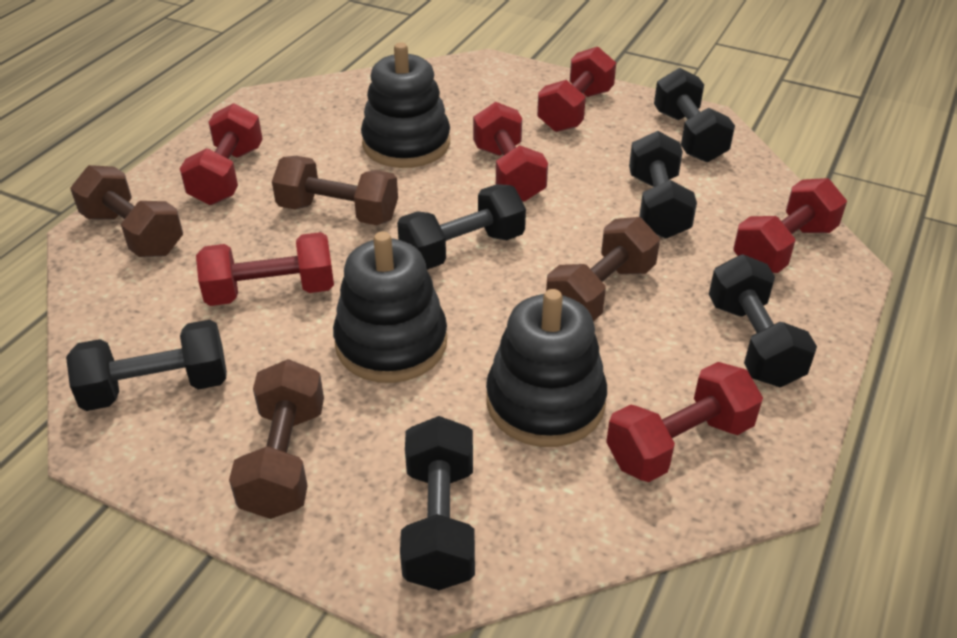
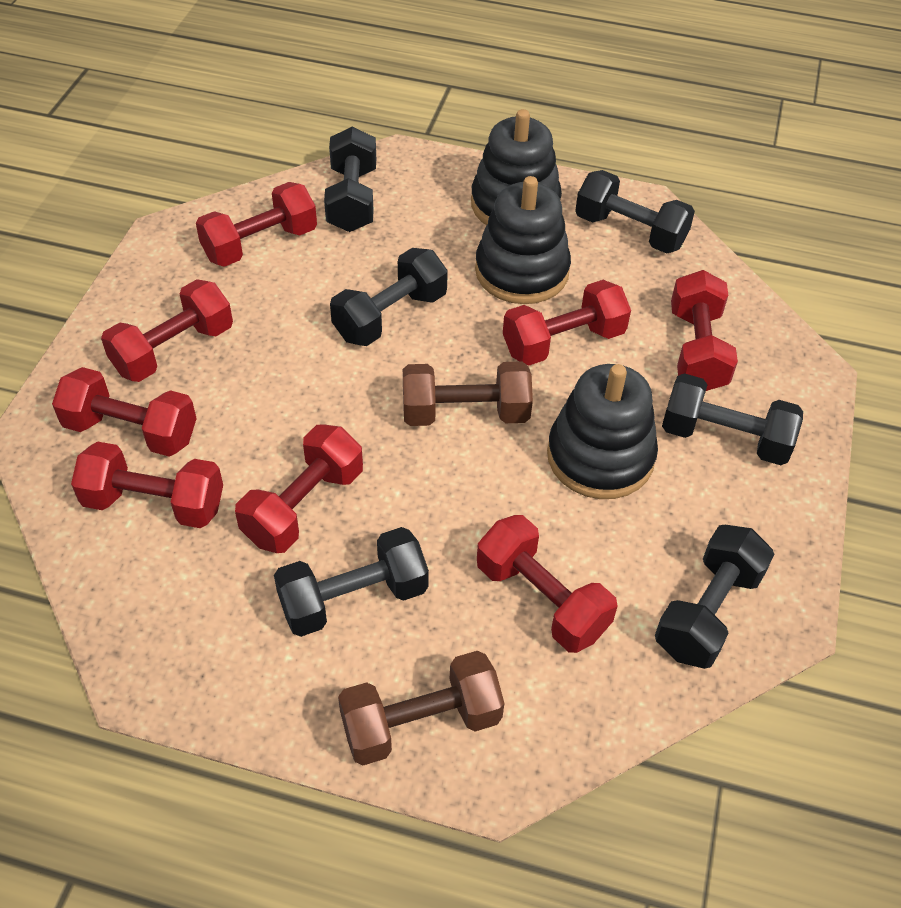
brown dumbbell: 4 -> 2
red dumbbell: 6 -> 8

